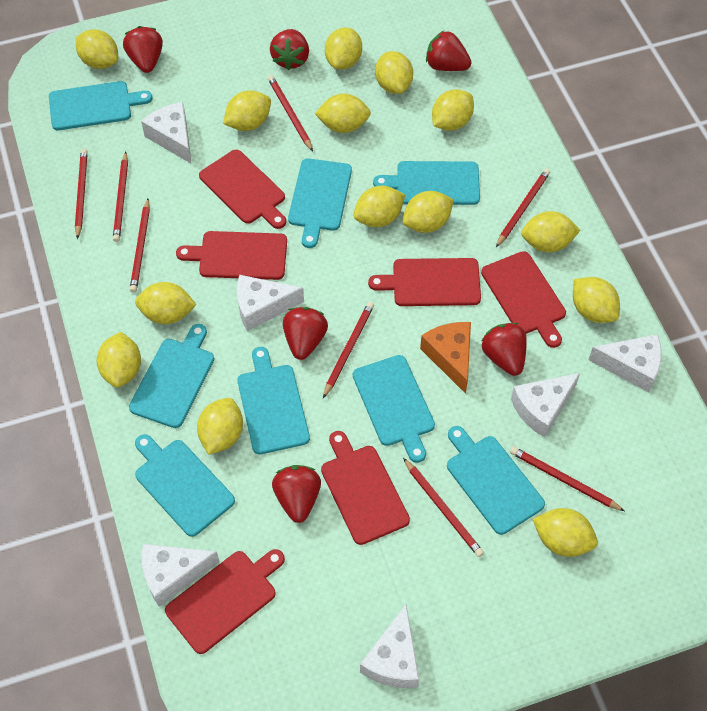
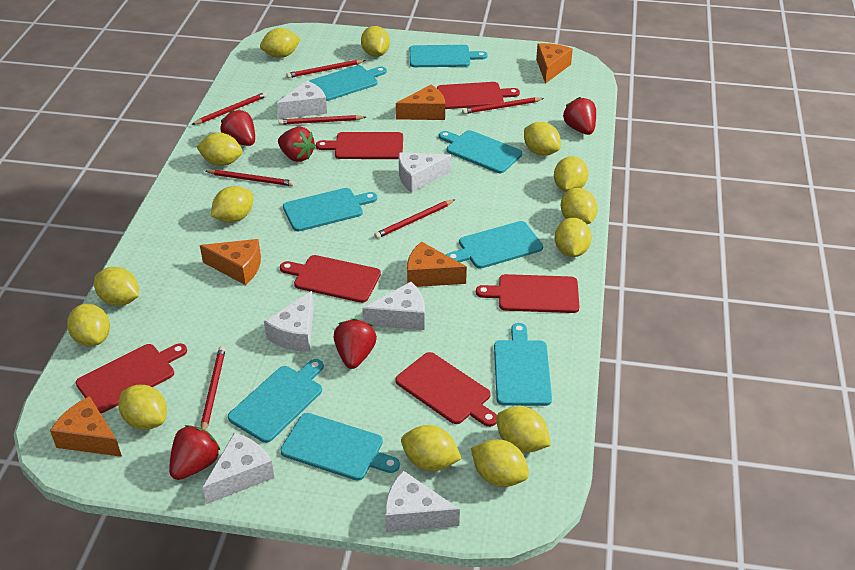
orange cheese: 1 -> 5
red pencil: 8 -> 7
red strawberry: 6 -> 5

